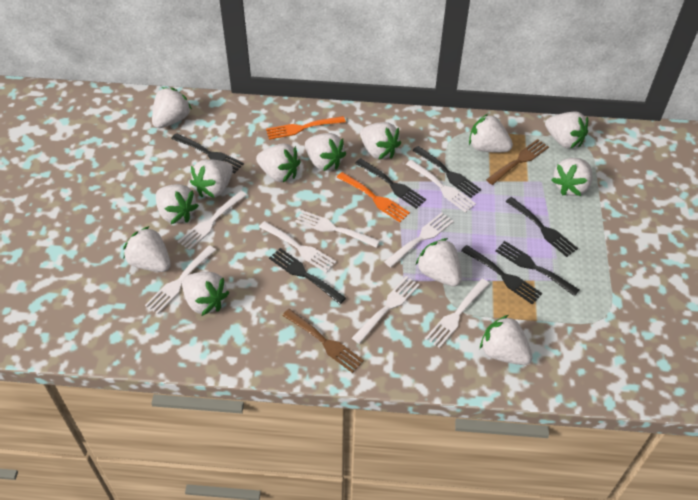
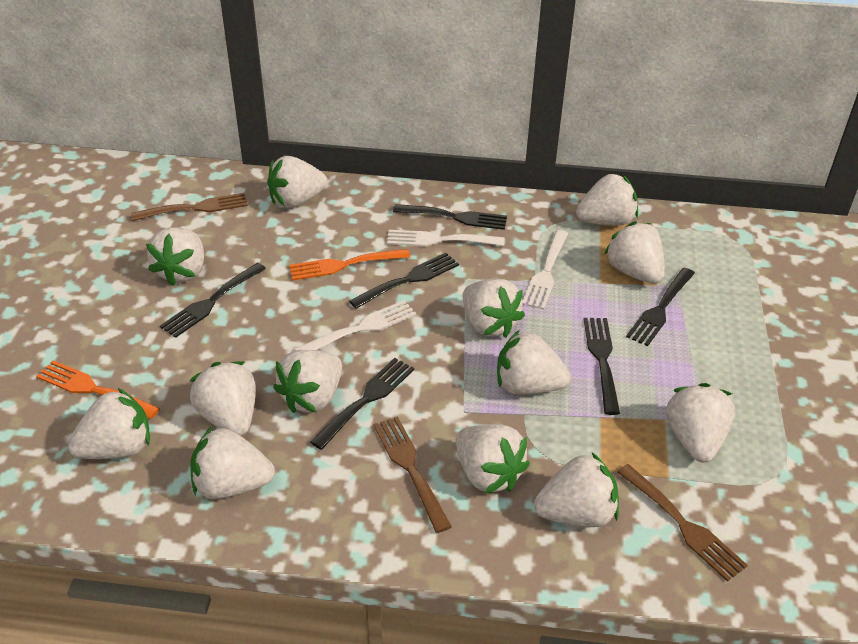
black fork: 7 -> 6
brown fork: 2 -> 3
white fork: 8 -> 3

